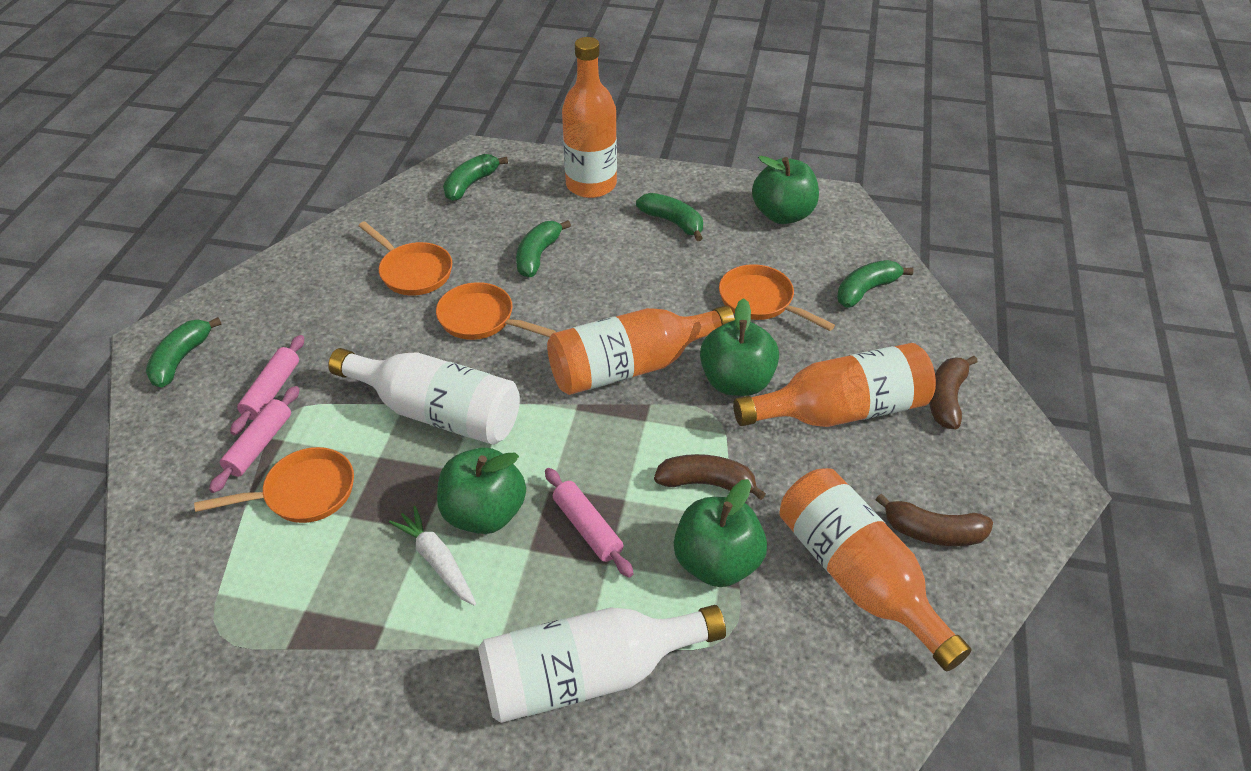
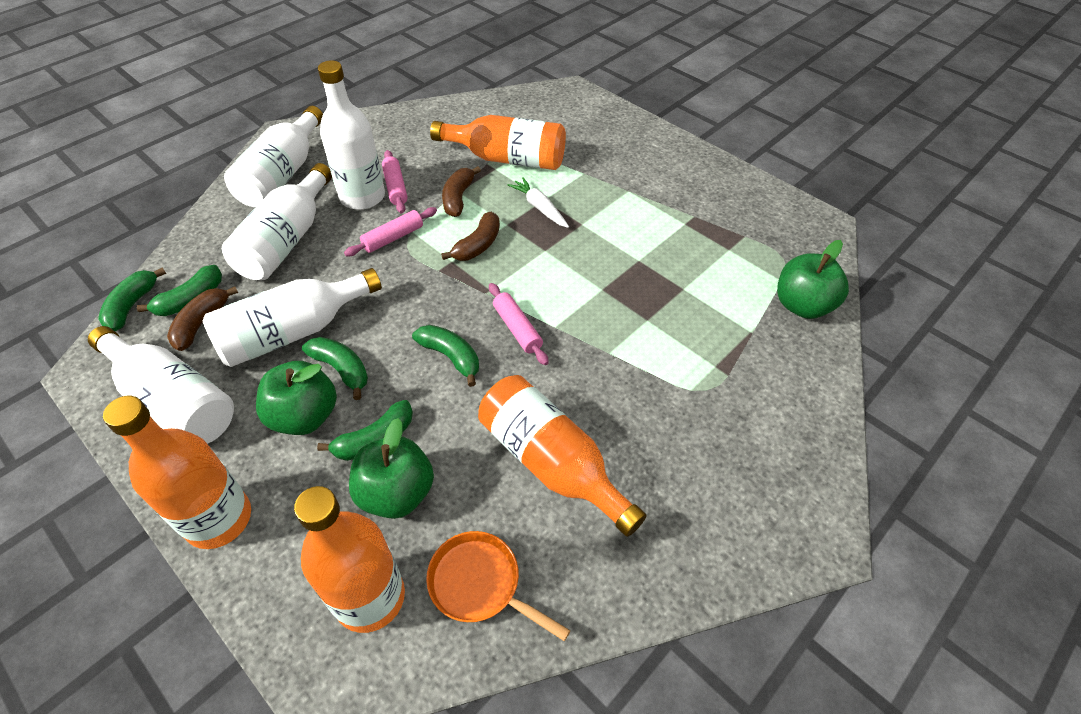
green apple: 4 -> 3
orange pan: 4 -> 1
white bottle: 2 -> 5

